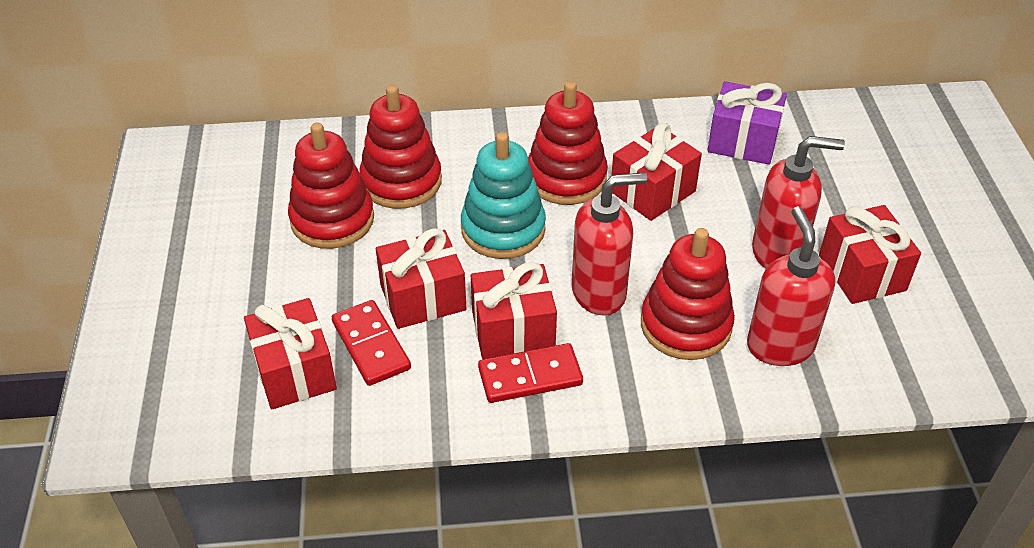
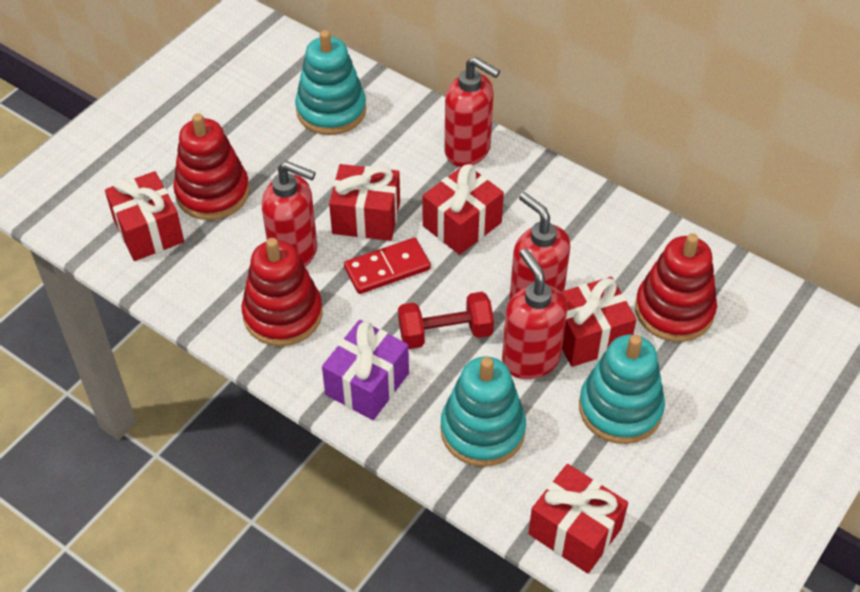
red domino: 2 -> 1
red dumbbell: 0 -> 1
red soap dispenser: 3 -> 4
red stacking toy: 4 -> 3
turquoise stacking toy: 1 -> 3

